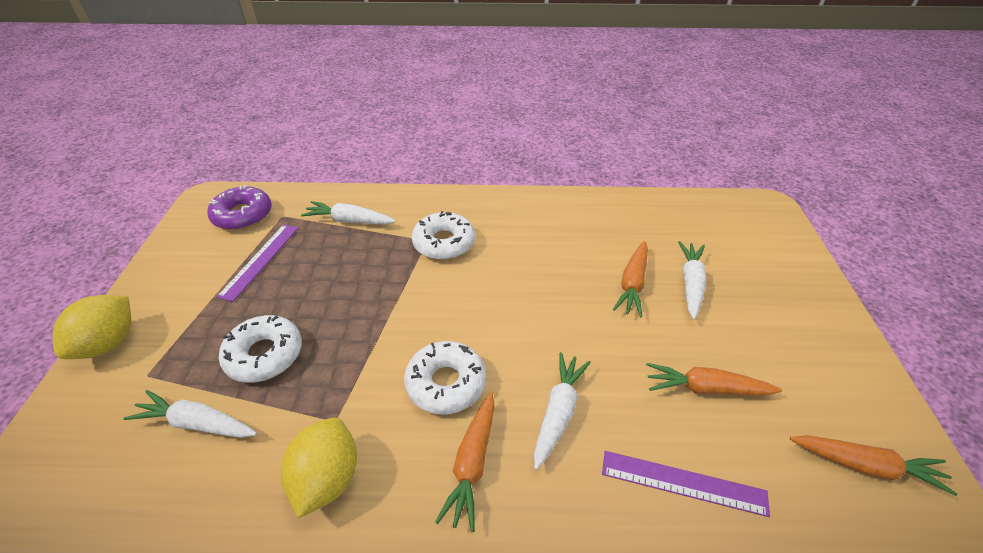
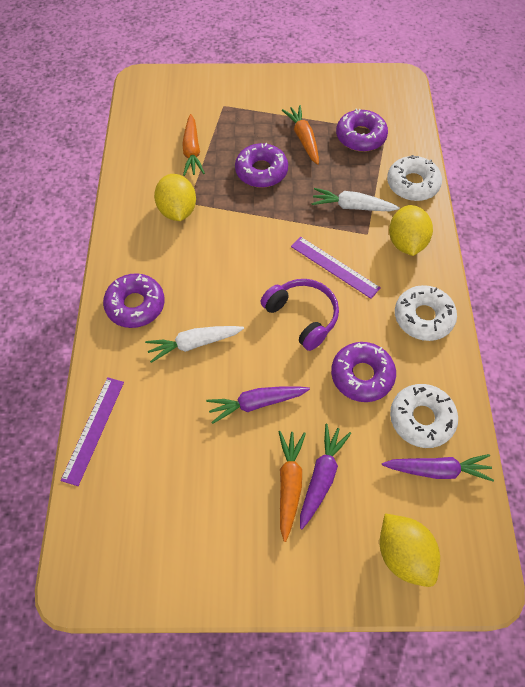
orange carrot: 4 -> 3
purple carrot: 0 -> 3
purple donut: 1 -> 4
purple headphones: 0 -> 1
white carrot: 4 -> 2
yellow lemon: 2 -> 3

